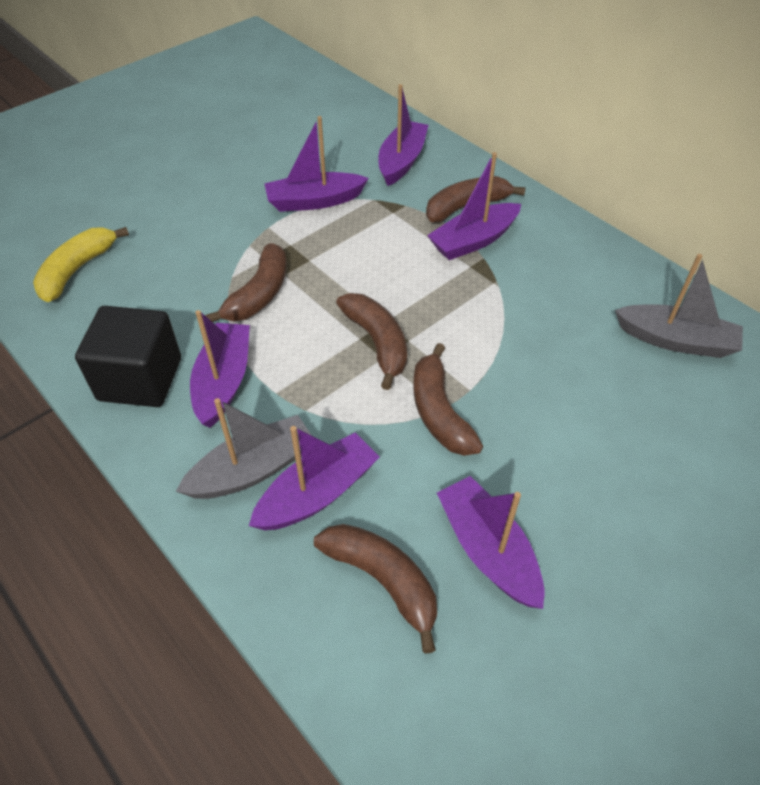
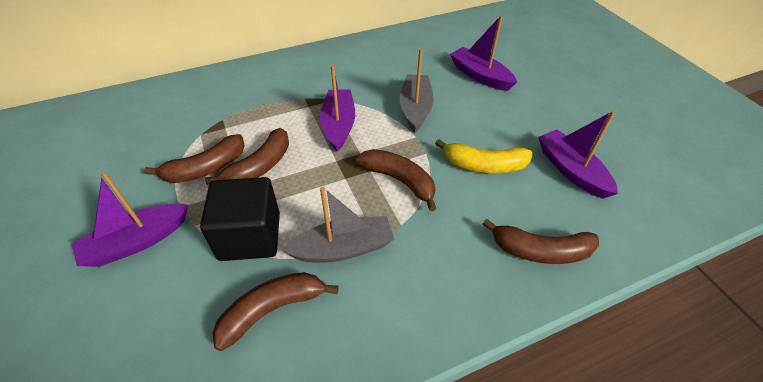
purple boat: 6 -> 4

